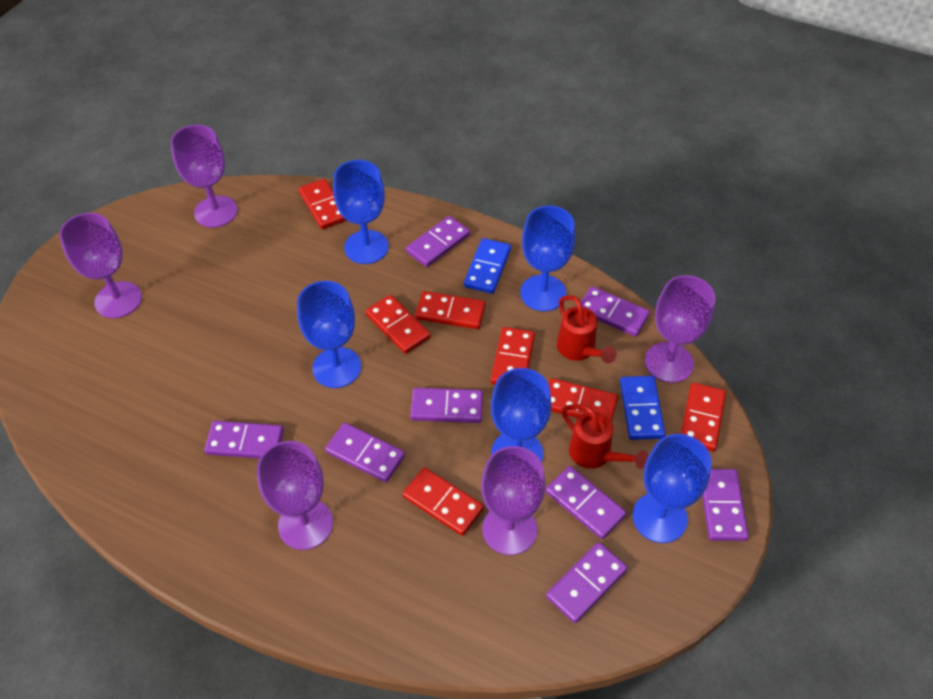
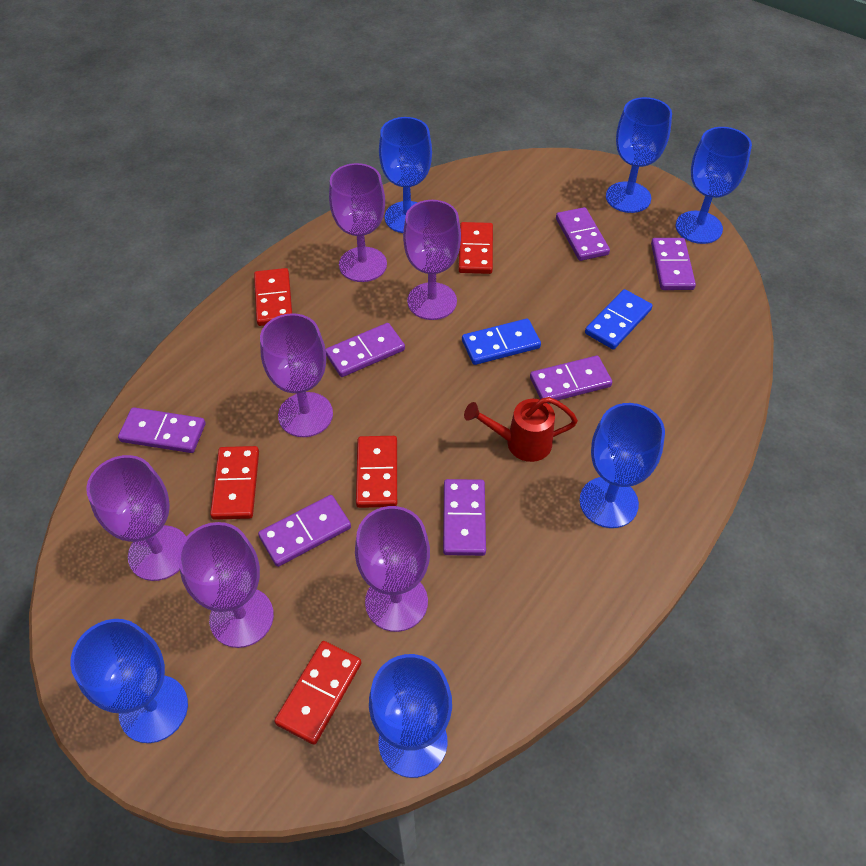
blue goblet: 5 -> 6
purple domino: 8 -> 7
purple goblet: 5 -> 6
red domino: 7 -> 5
red watering can: 2 -> 1

